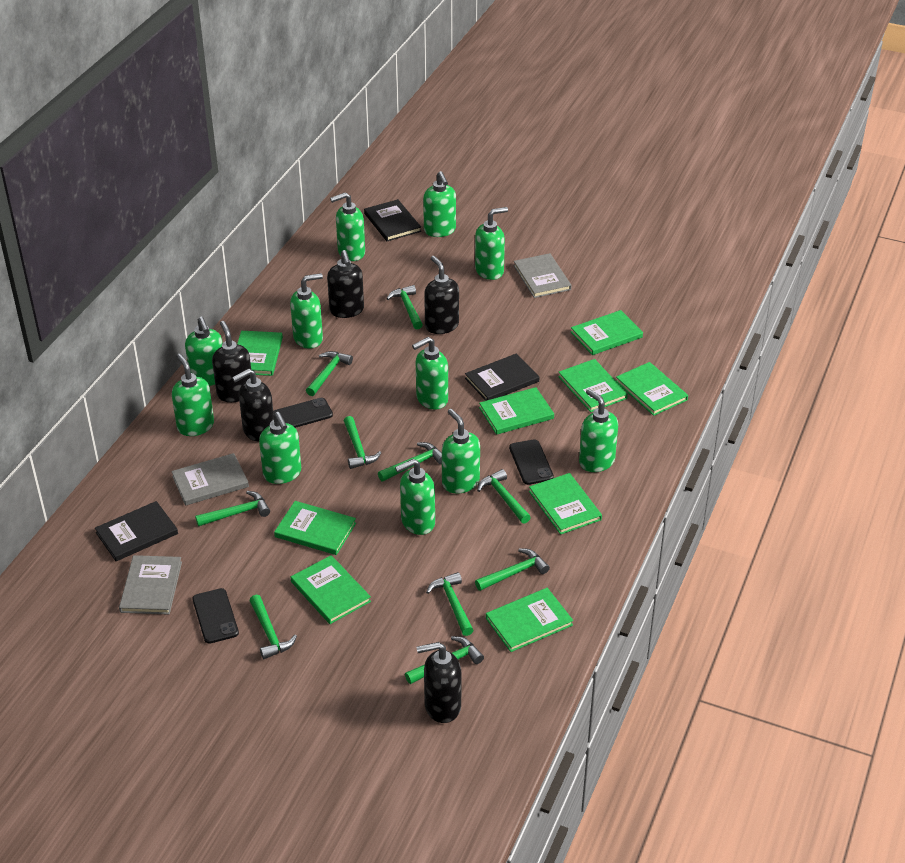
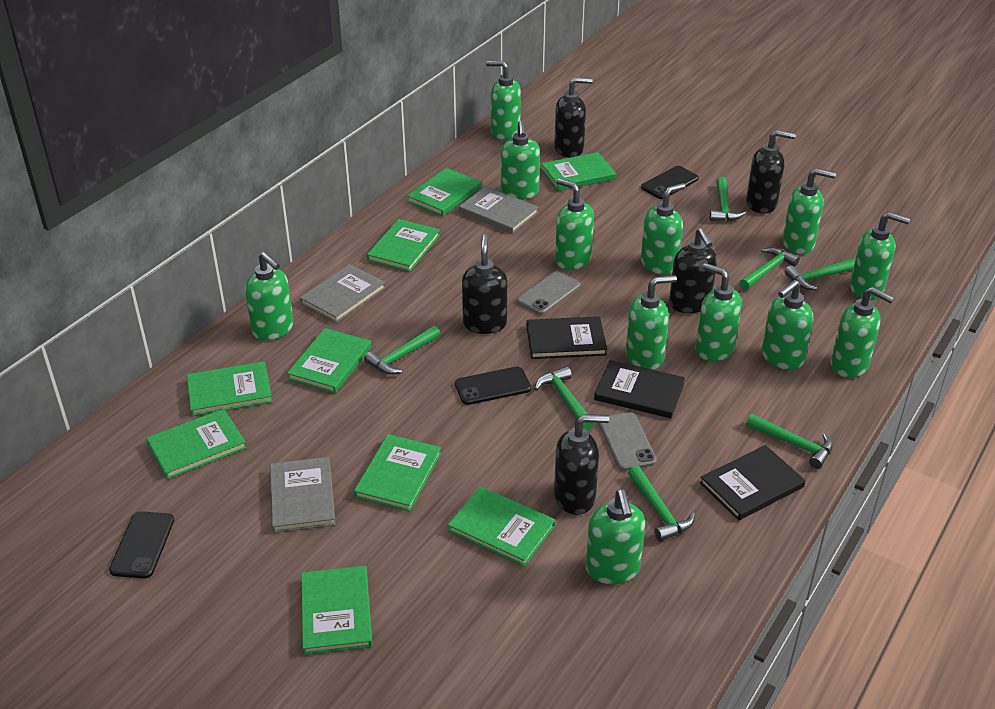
green hammer: 10 -> 7
green soap dispenser: 11 -> 12
grey phone: 0 -> 2

